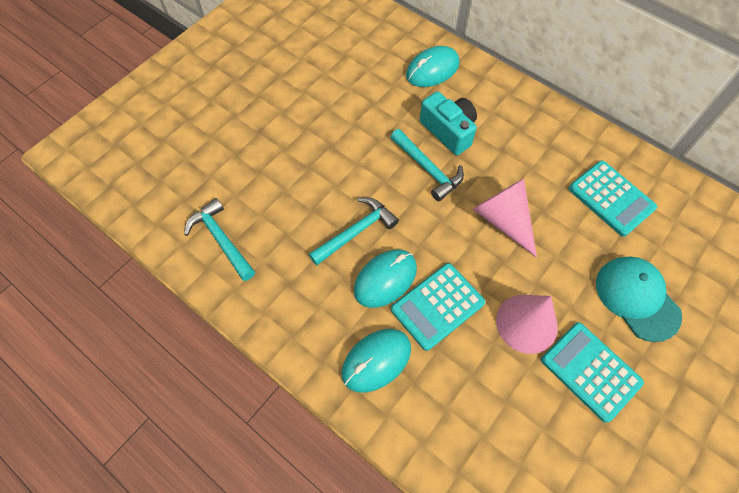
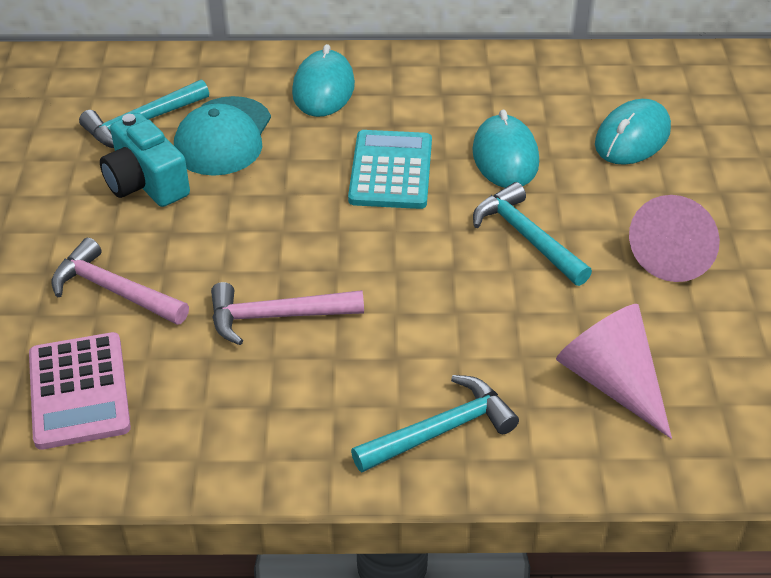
pink calculator: 0 -> 1
pink hammer: 0 -> 2
turquoise calculator: 3 -> 1

